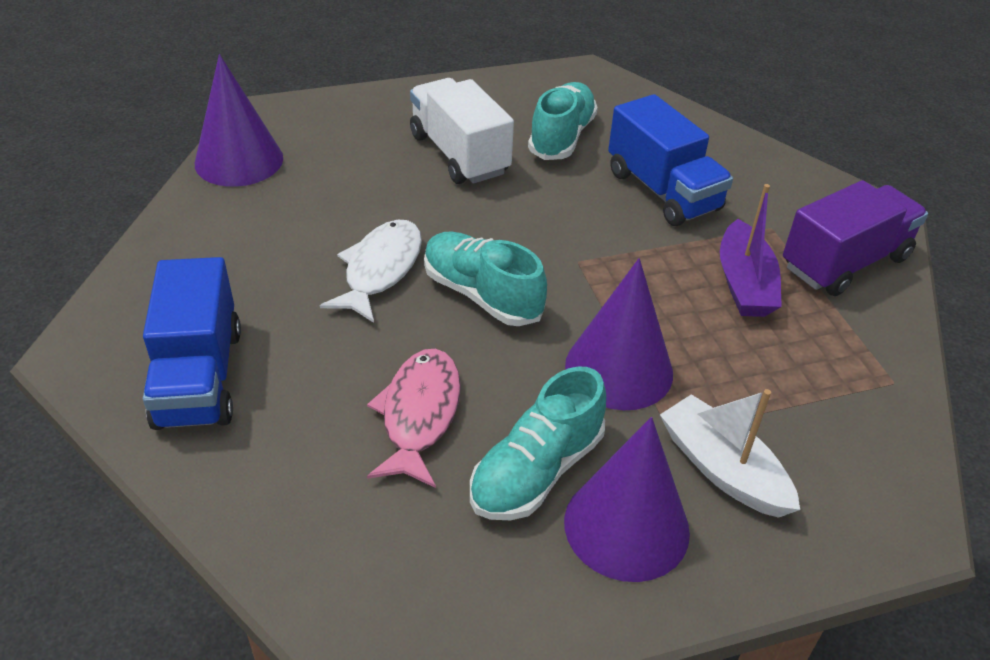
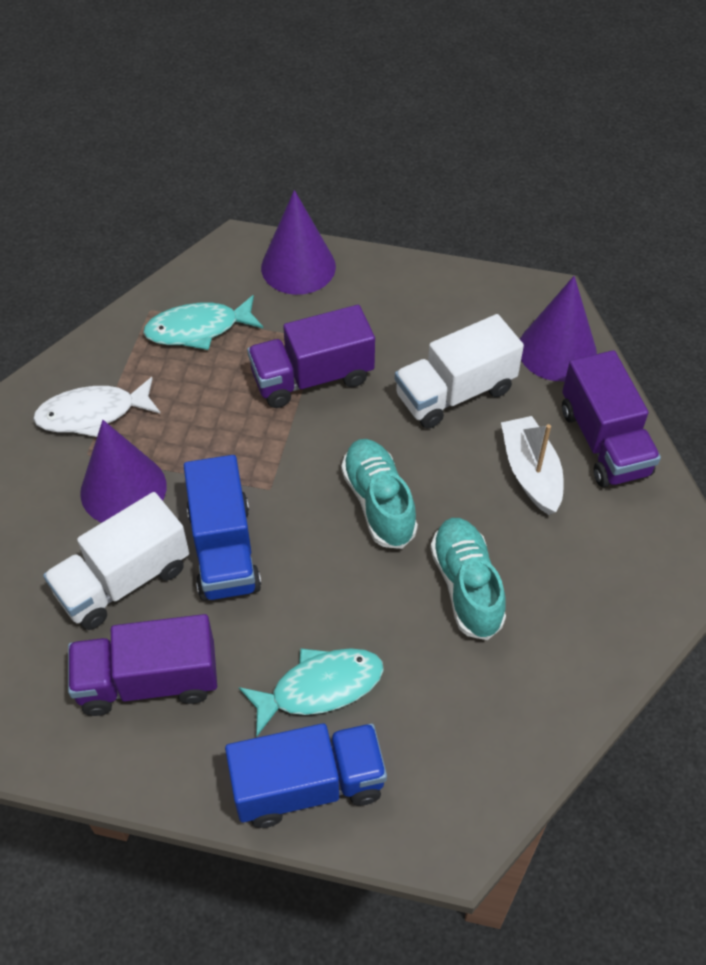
pink fish: 1 -> 0
purple boat: 1 -> 0
purple truck: 1 -> 3
turquoise fish: 0 -> 2
turquoise shoe: 3 -> 2
white truck: 1 -> 2

